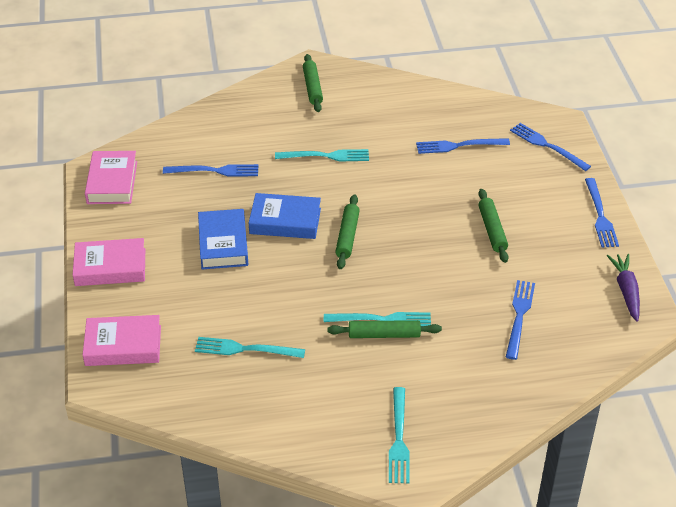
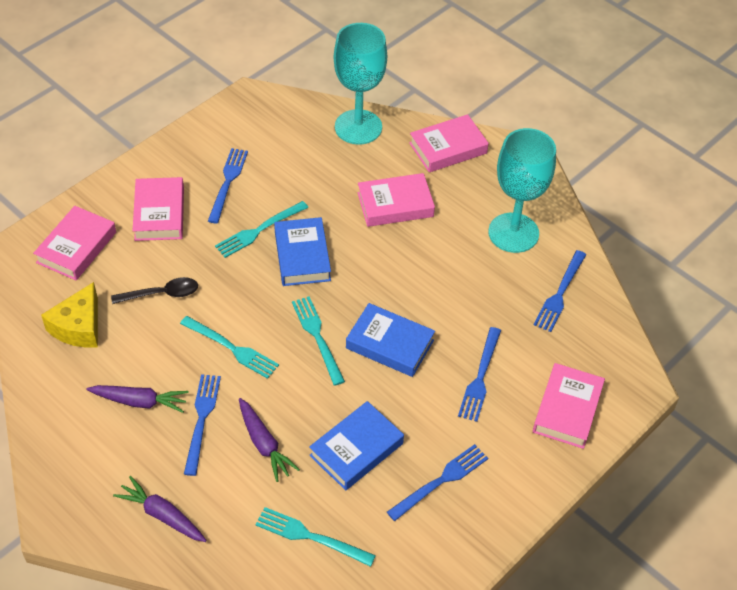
black spoon: 0 -> 1
blue book: 2 -> 3
green rolling pin: 4 -> 0
pink book: 3 -> 5
purple carrot: 1 -> 3
turquoise goblet: 0 -> 2
yellow cheese: 0 -> 1

